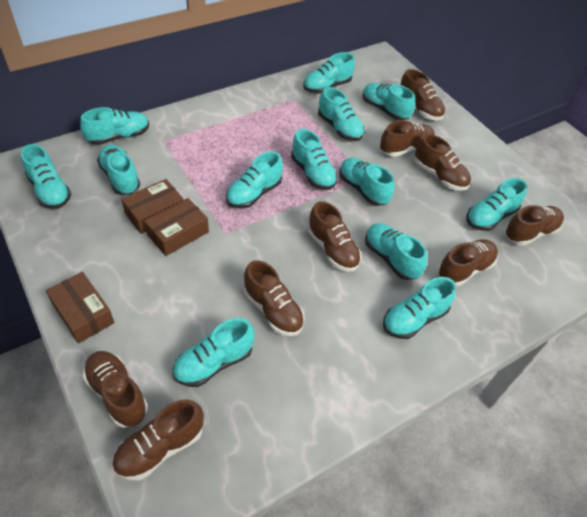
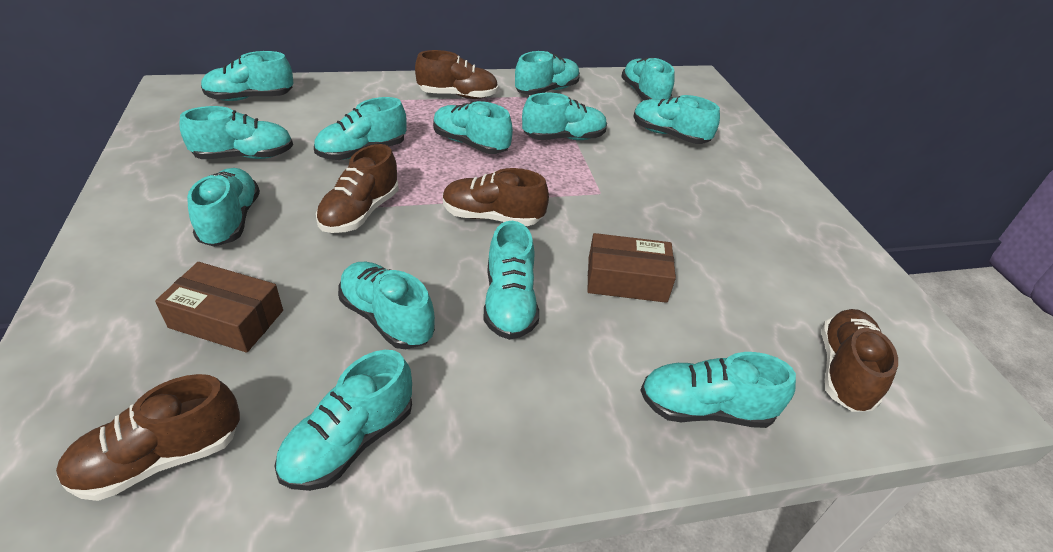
brown box: 3 -> 2
brown shoe: 9 -> 5

